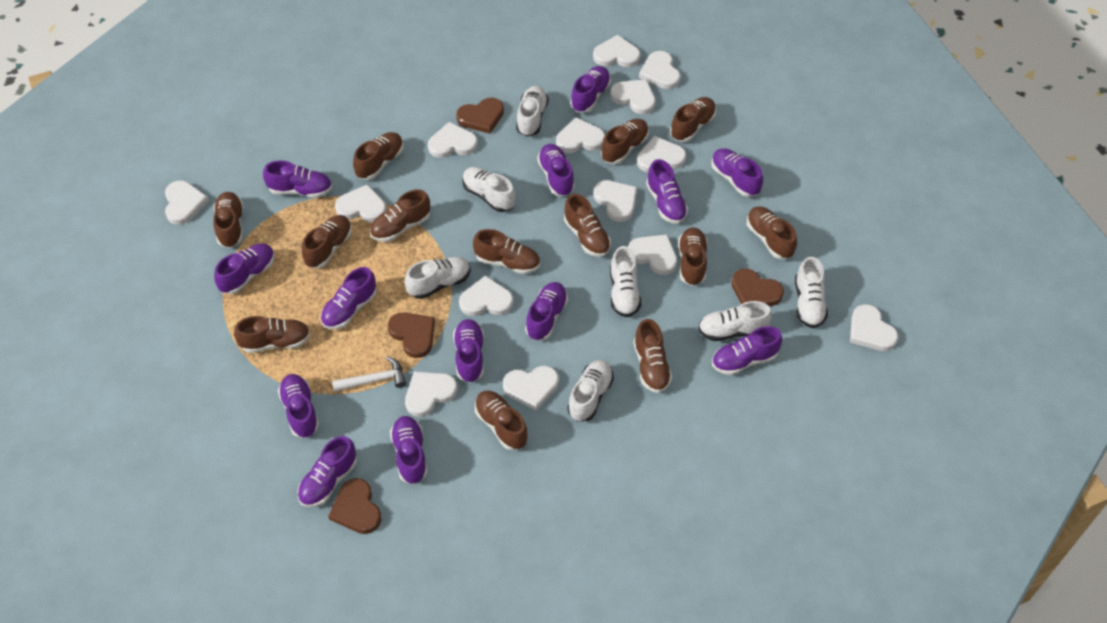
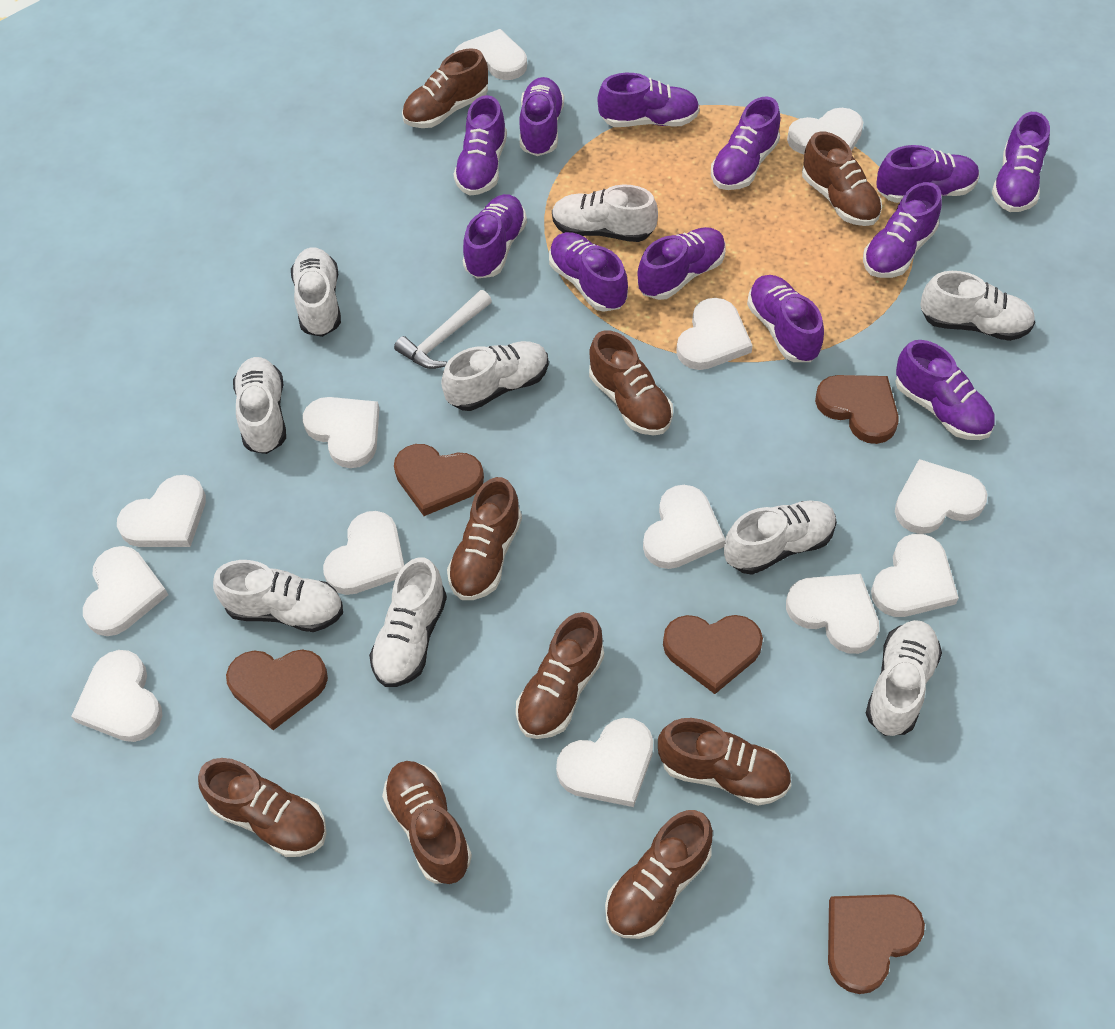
brown heart: 4 -> 5
brown shoe: 13 -> 9
purple shoe: 13 -> 12
white heart: 14 -> 13
white shoe: 7 -> 9

